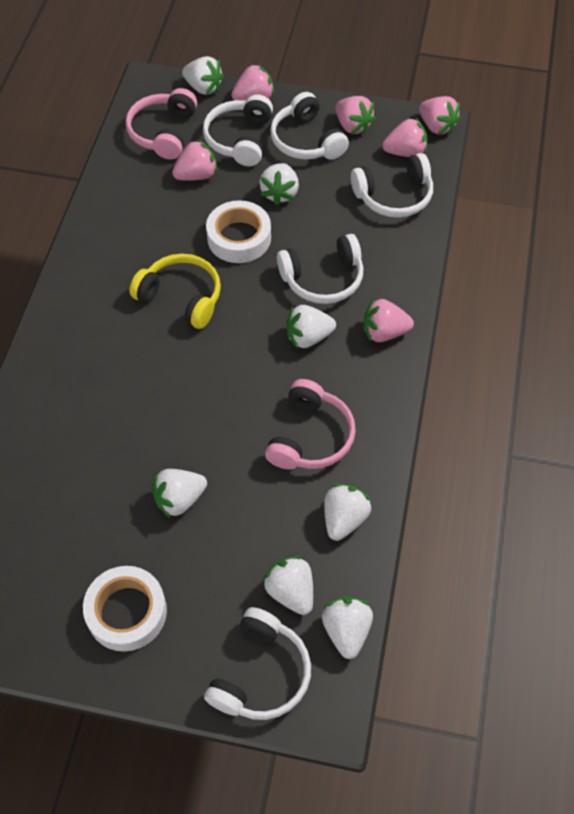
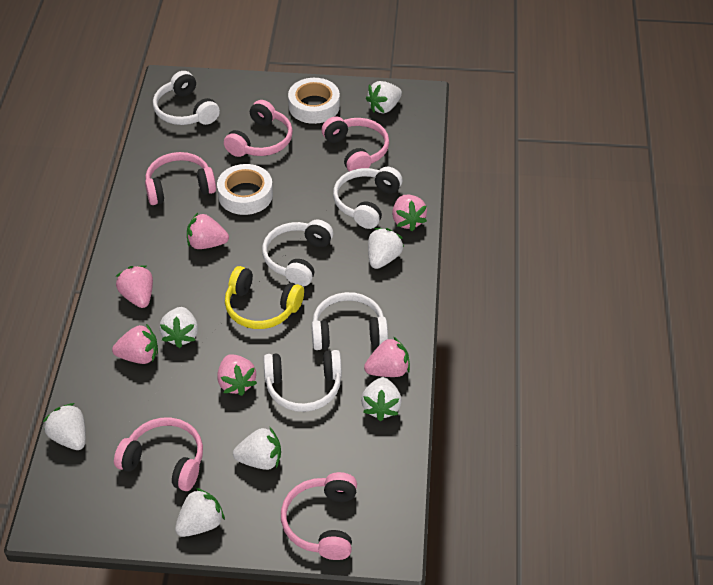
pink headphones: 2 -> 5

